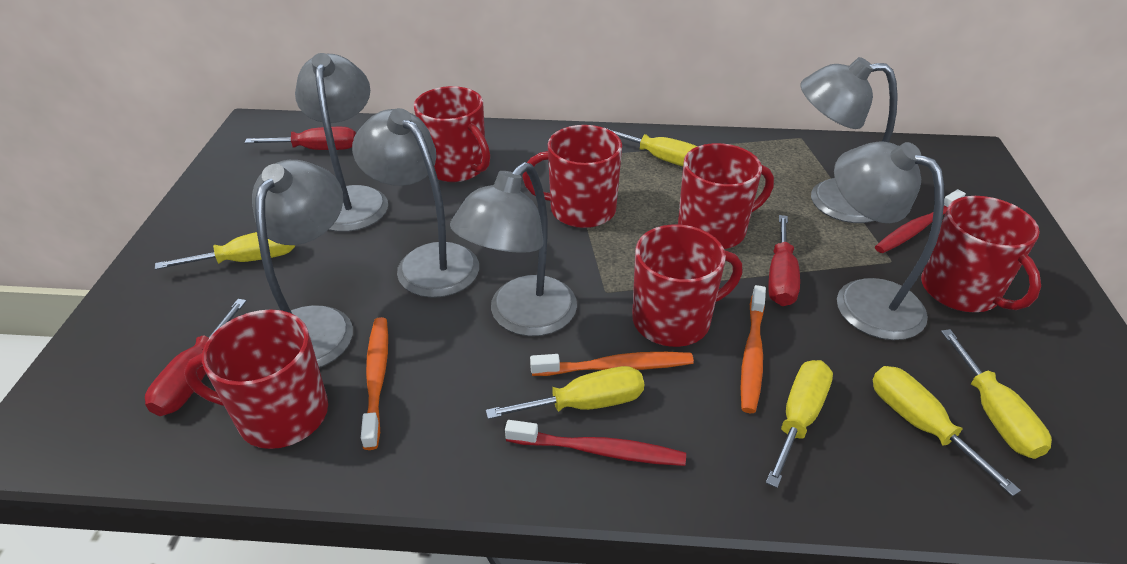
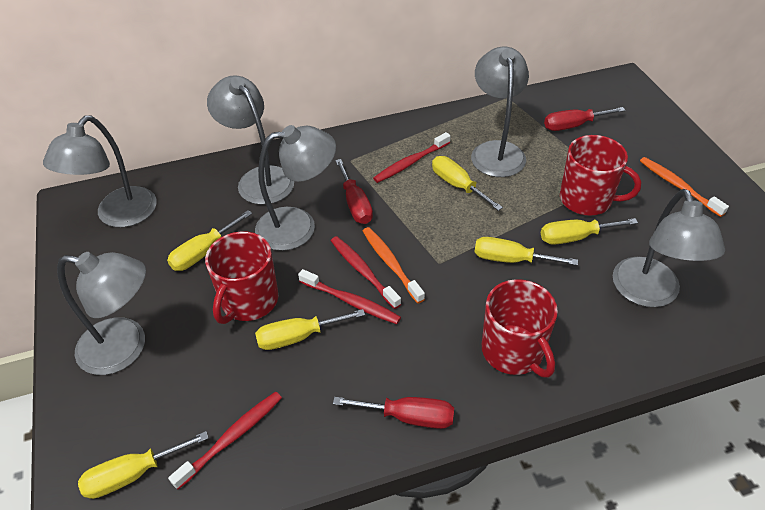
orange toothbrush: 3 -> 2
red mug: 6 -> 3
red toothbrush: 2 -> 4

